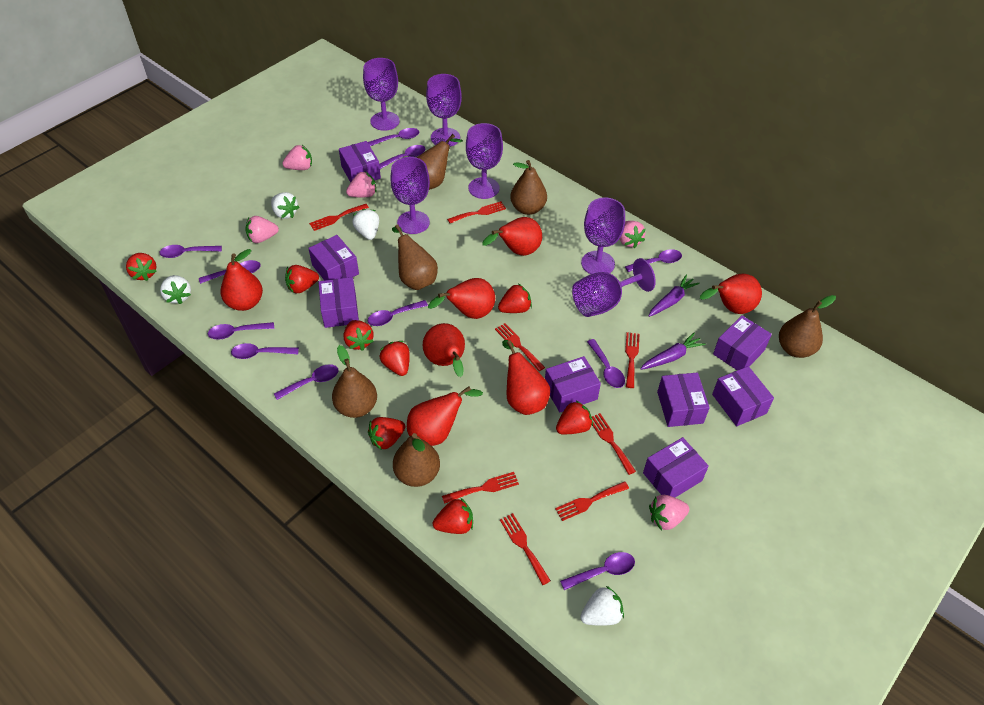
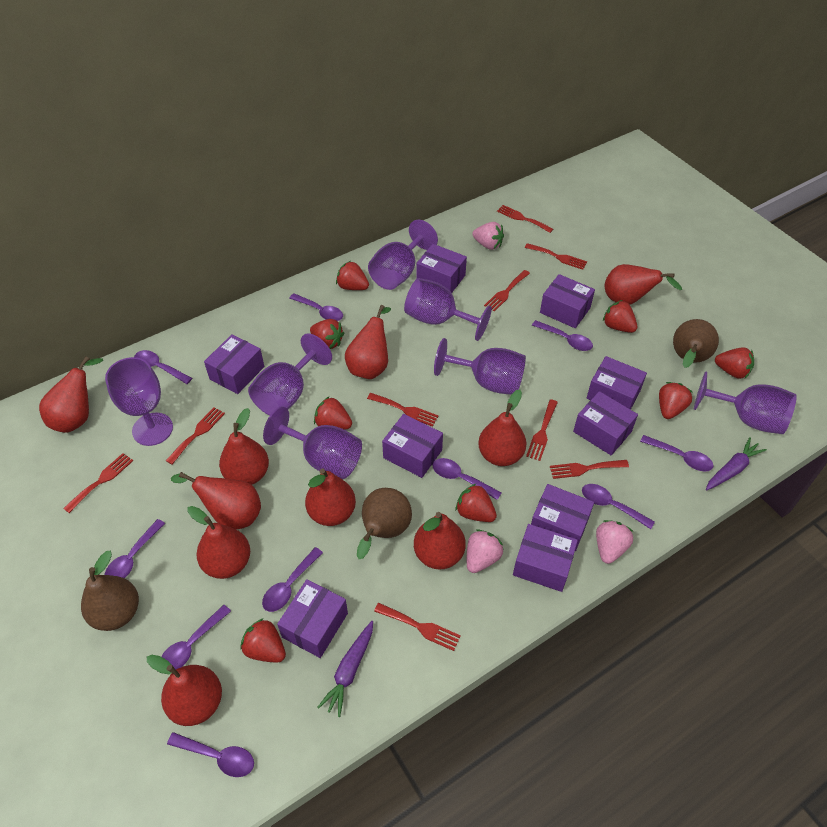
brown pear: 6 -> 3
pink strawberry: 5 -> 3
purple box: 8 -> 9
purple goblet: 6 -> 7
purple spoon: 11 -> 10
red fork: 8 -> 9
red pear: 7 -> 10
white strawberry: 4 -> 0

